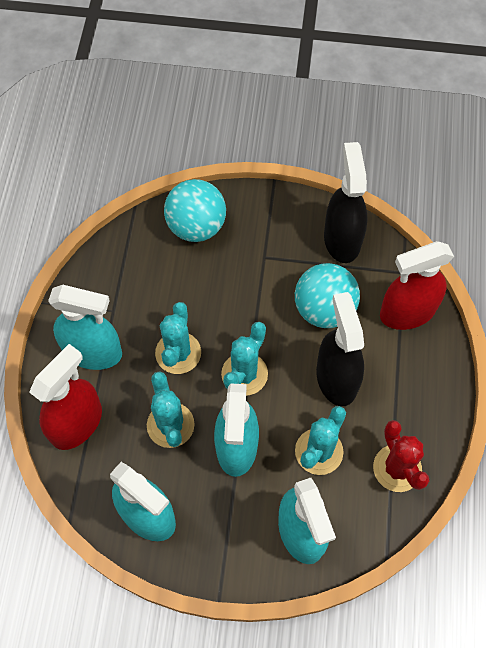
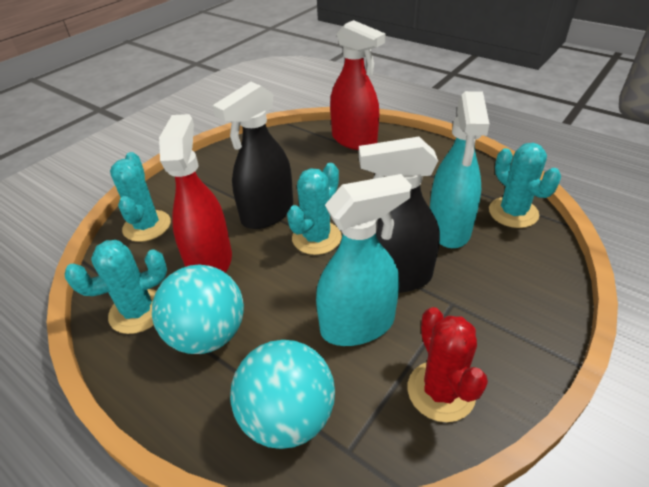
turquoise spray bottle: 4 -> 2

